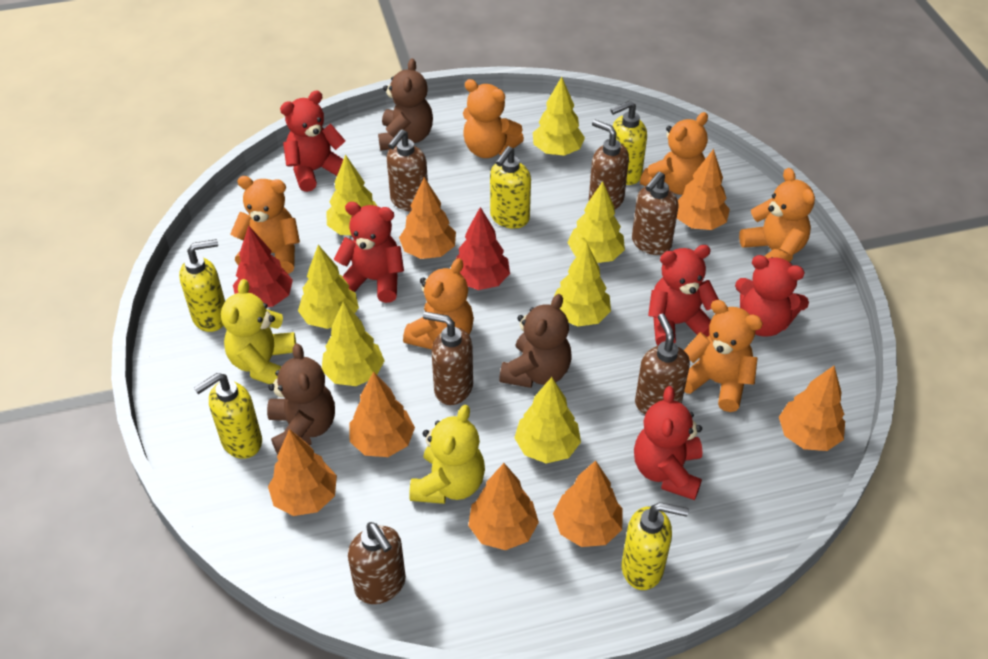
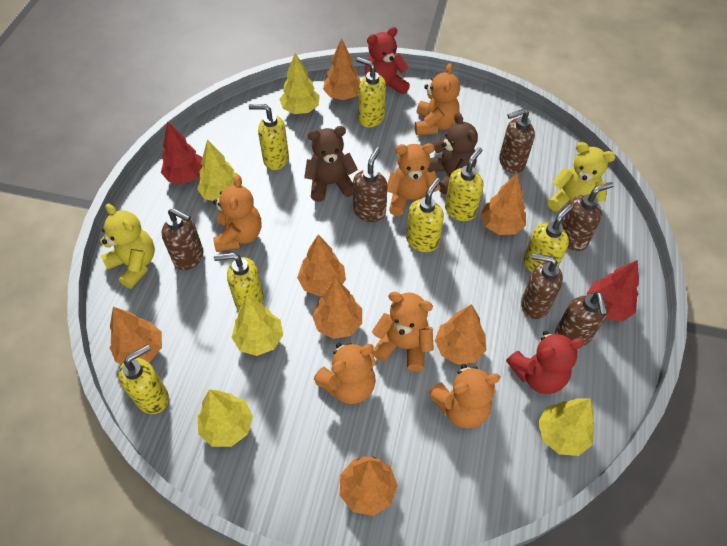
brown teddy bear: 3 -> 2
red teddy bear: 5 -> 2
yellow soap dispenser: 5 -> 7
yellow tree: 7 -> 5

